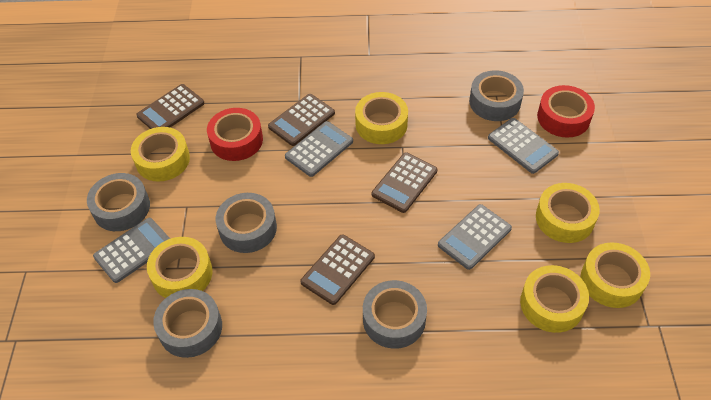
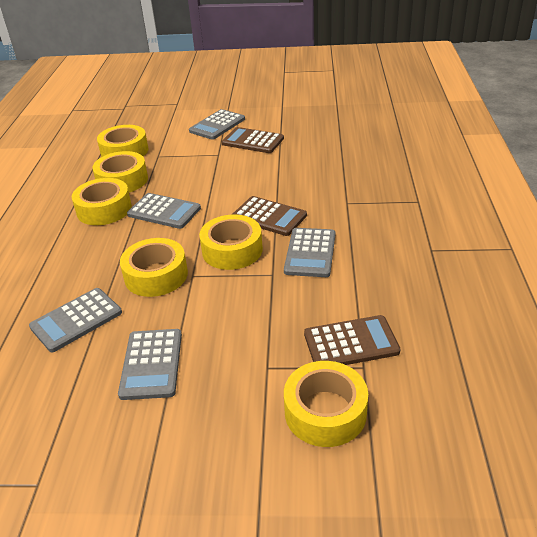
brown calculator: 4 -> 3
grey calculator: 4 -> 5
grey tape: 5 -> 0
red tape: 2 -> 0

